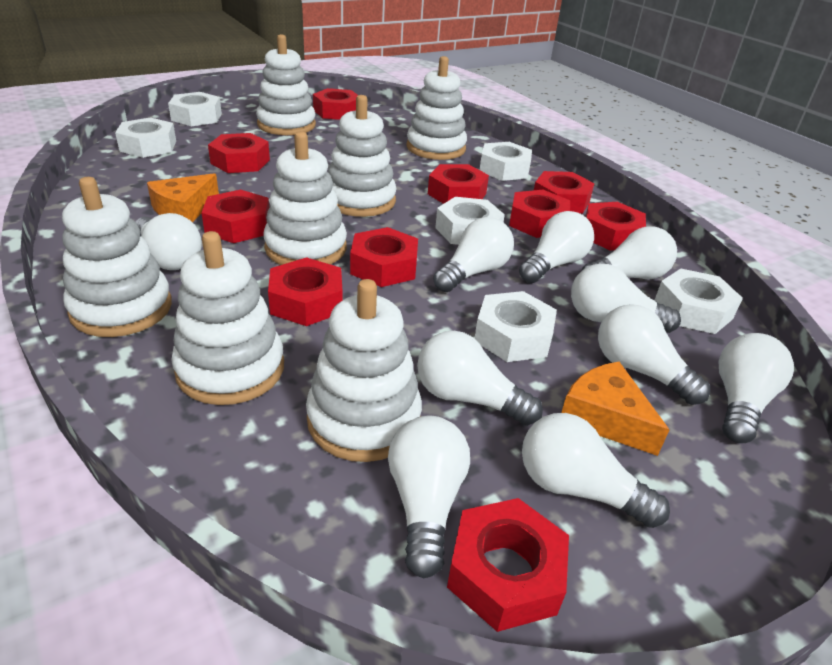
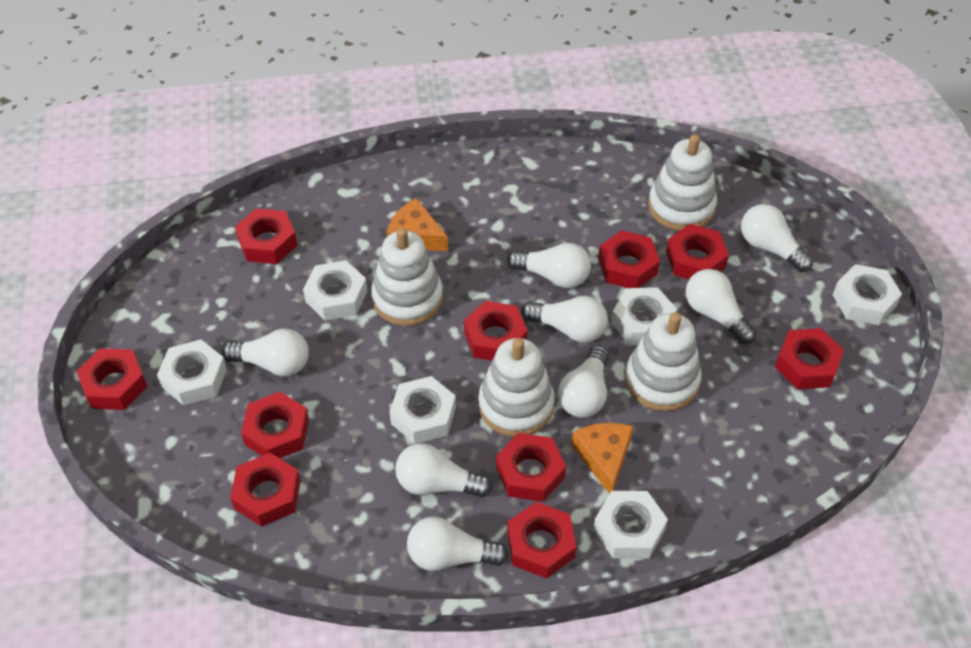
white light bulb: 10 -> 8
white stacking toy: 7 -> 4

